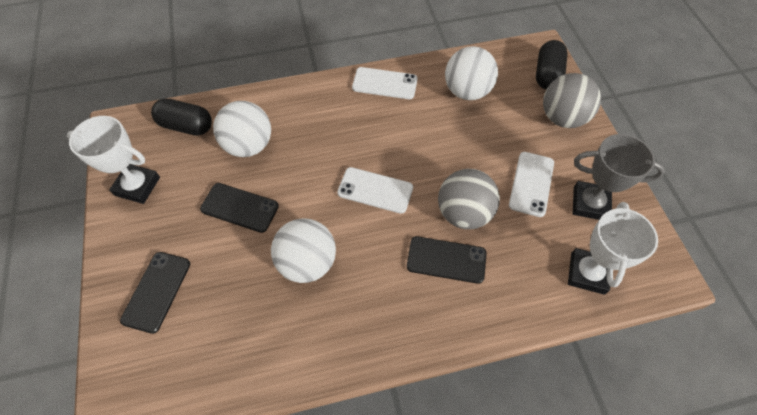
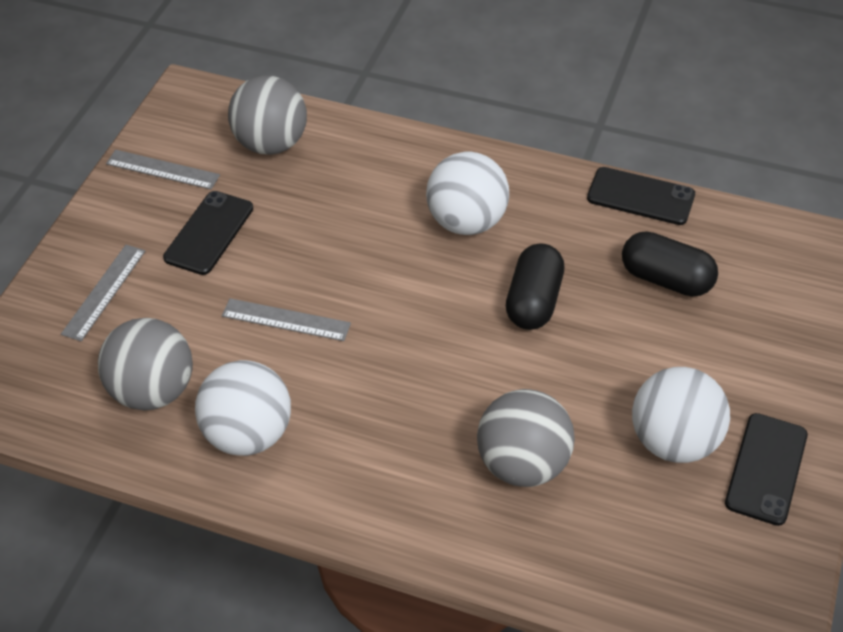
grey ball: 2 -> 3
grey ruler: 0 -> 3
grey trophy: 1 -> 0
white phone: 3 -> 0
white trophy: 2 -> 0

